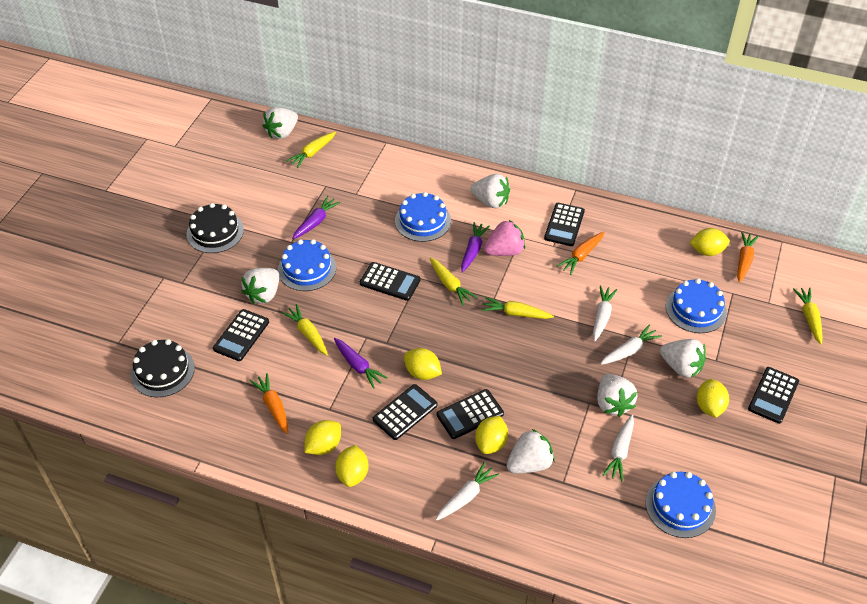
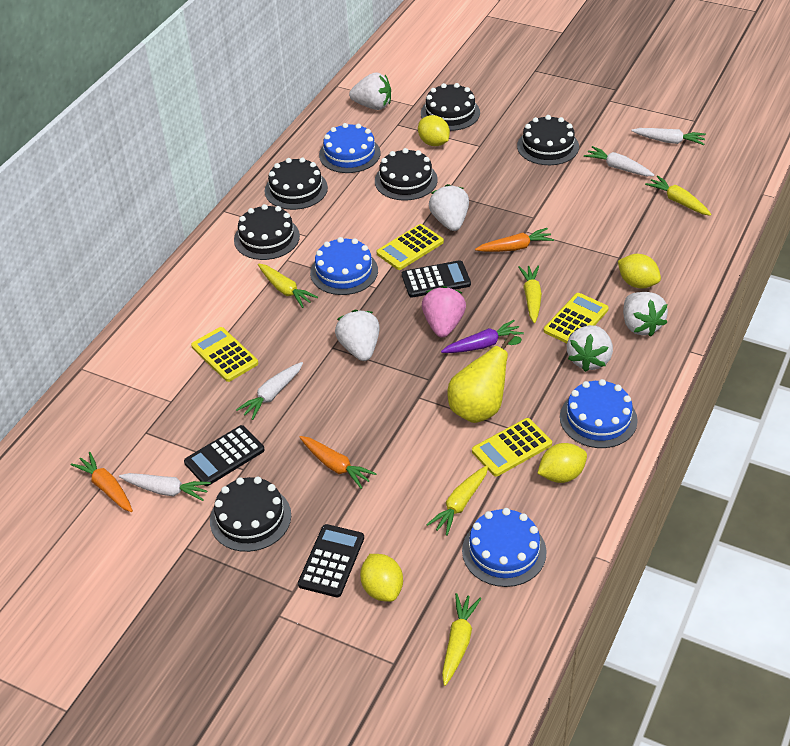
black cake: 2 -> 6
black calculator: 6 -> 3
purple carrot: 3 -> 1
white strawberry: 6 -> 5
yellow calculator: 0 -> 4
yellow lemon: 6 -> 4
yellow pear: 0 -> 1

